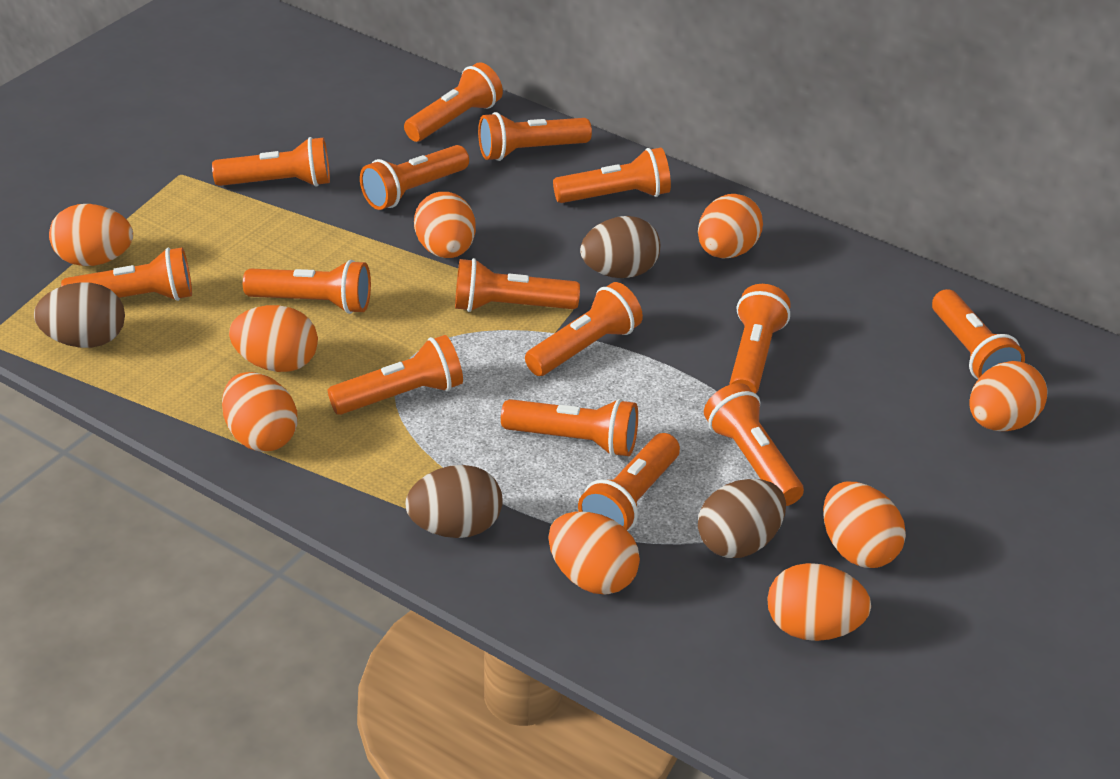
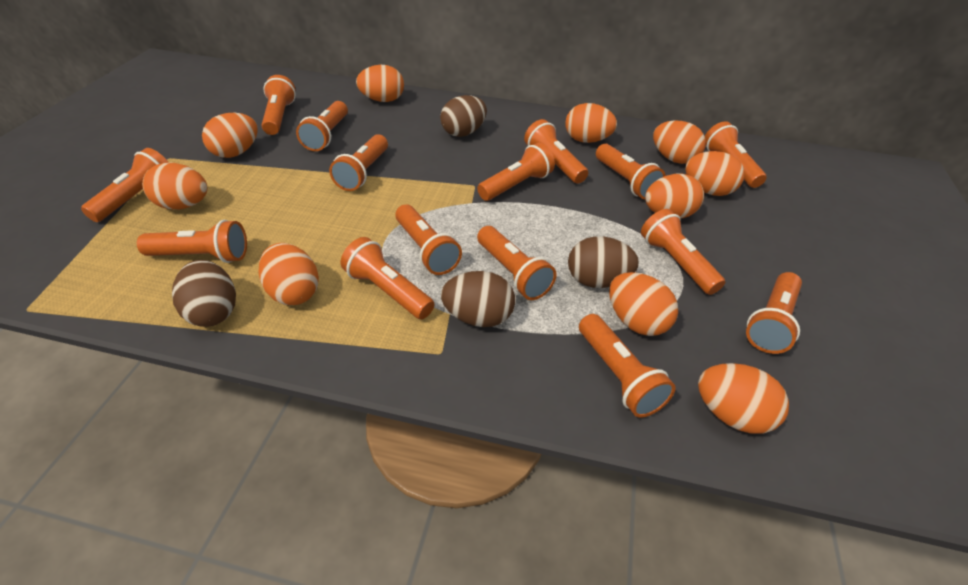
orange egg: 9 -> 10

